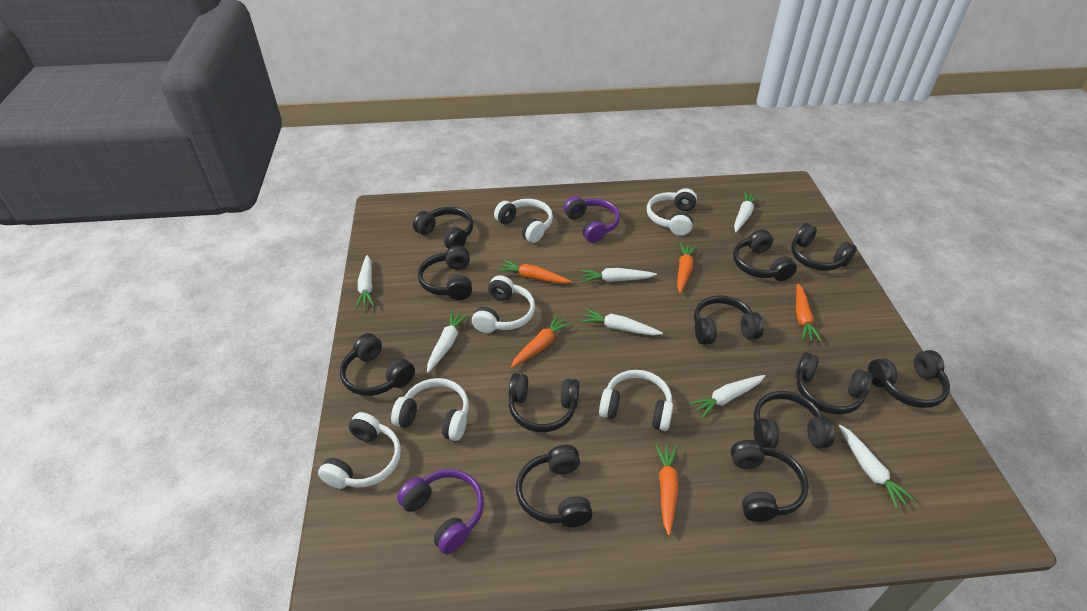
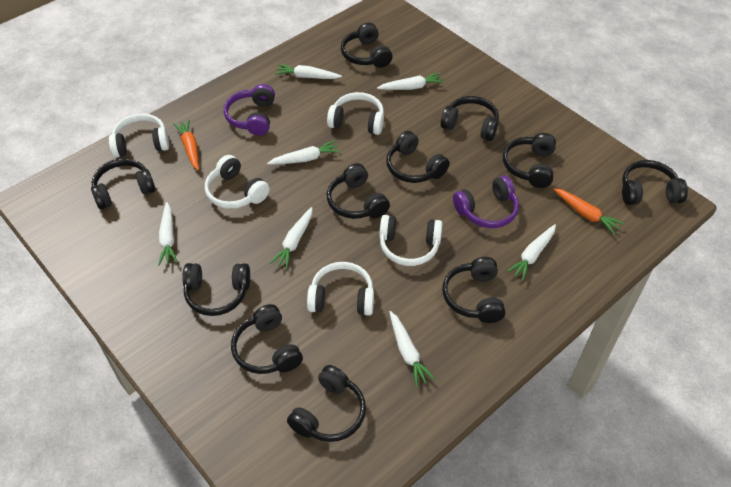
black headphones: 12 -> 11
orange carrot: 5 -> 2
white headphones: 6 -> 5

